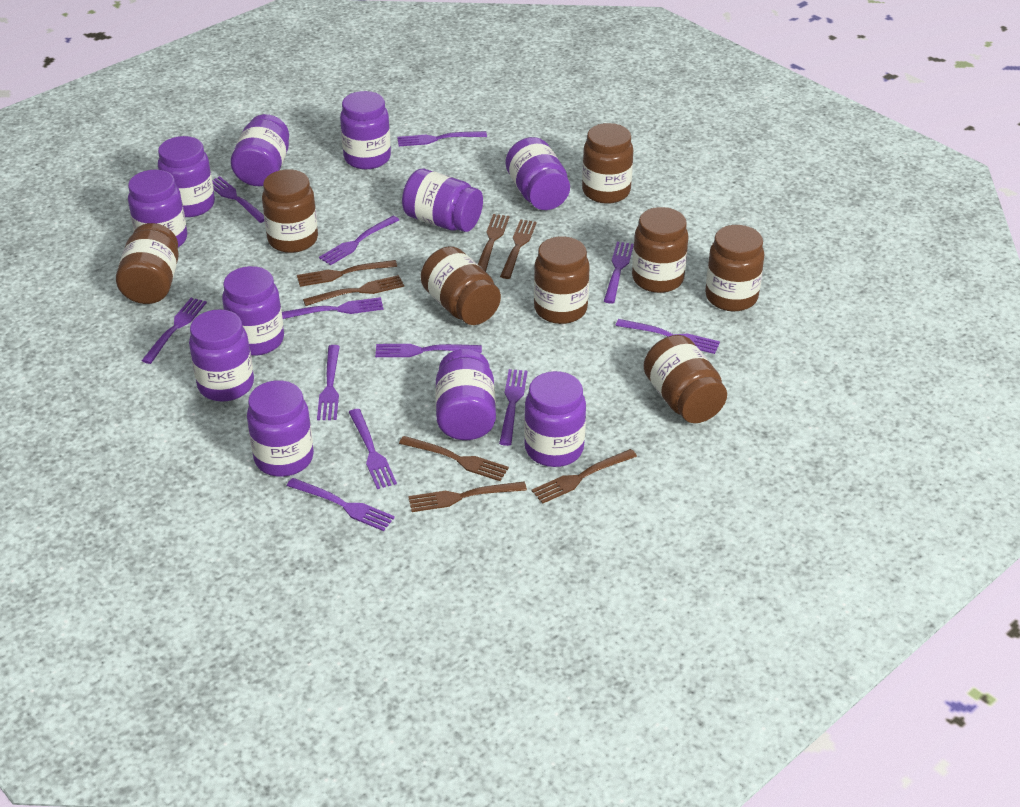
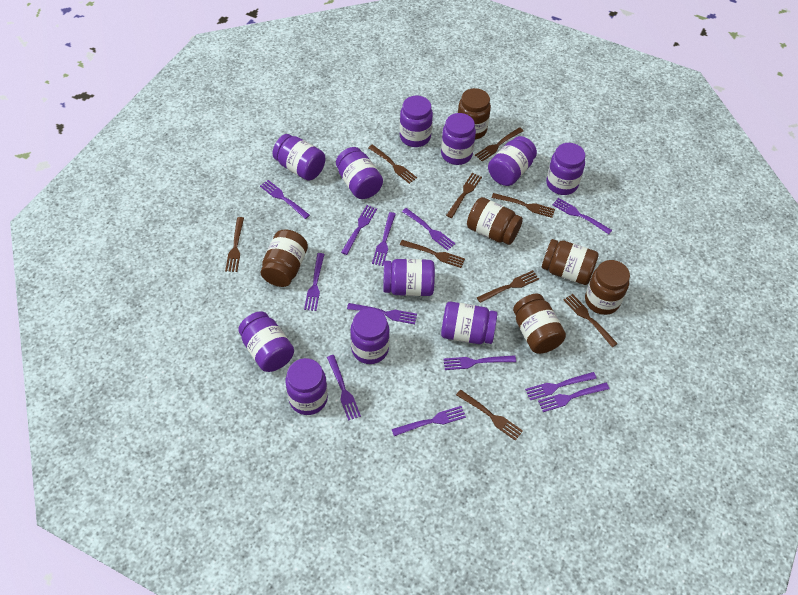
brown fork: 7 -> 9
brown jar: 8 -> 6

